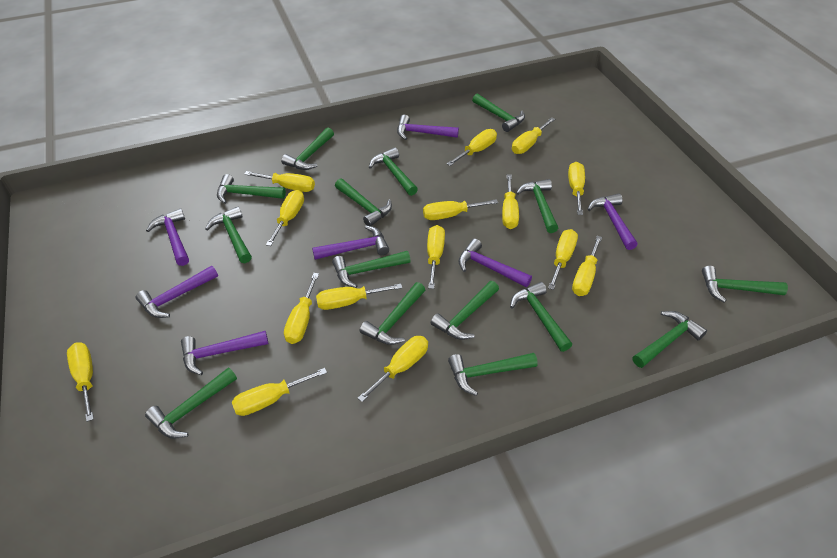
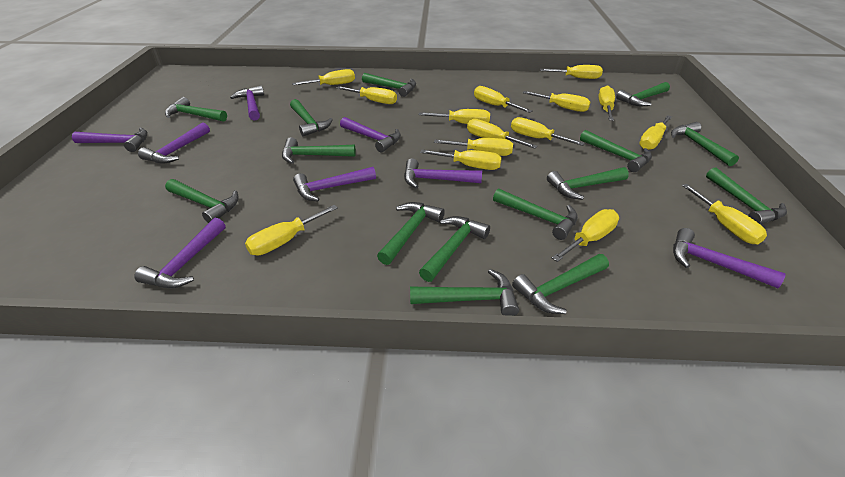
purple hammer: 7 -> 8

